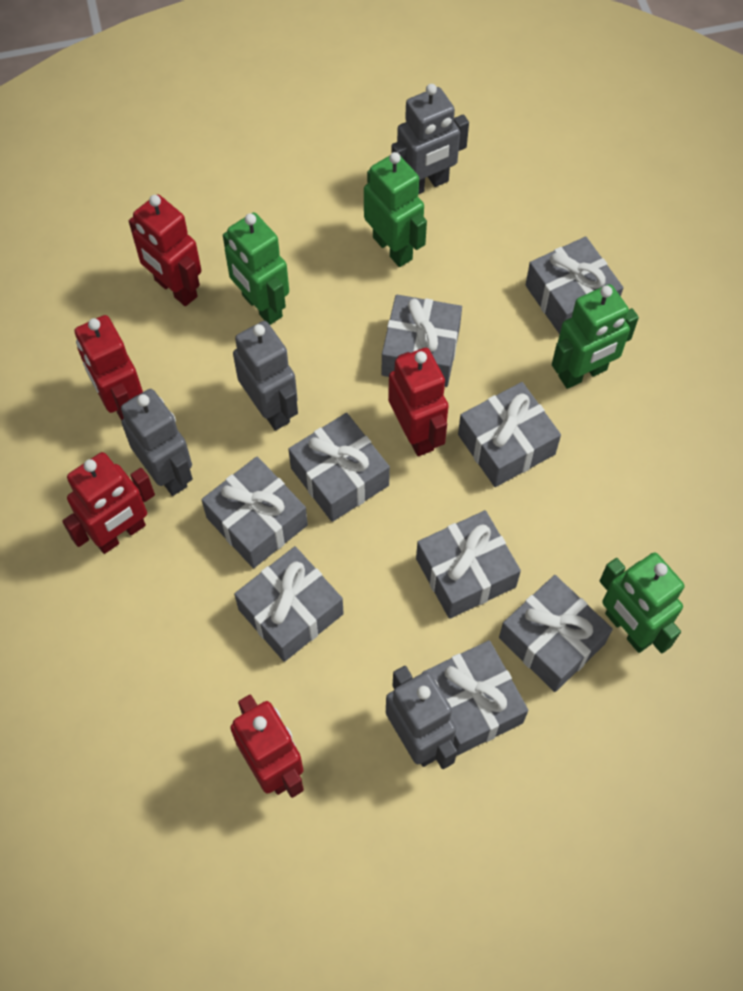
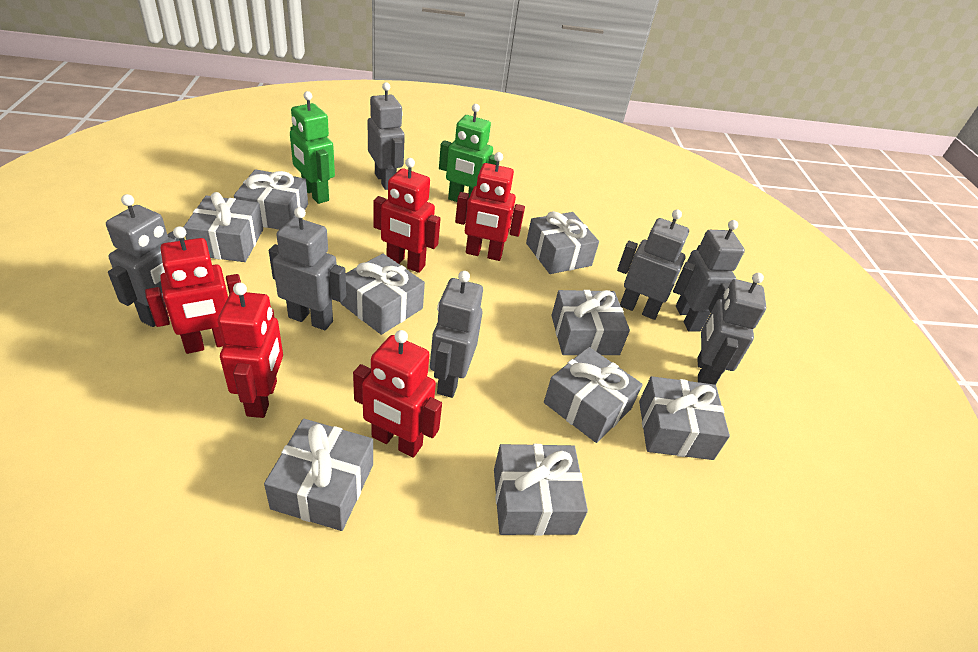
green robot: 4 -> 2
grey robot: 4 -> 7

